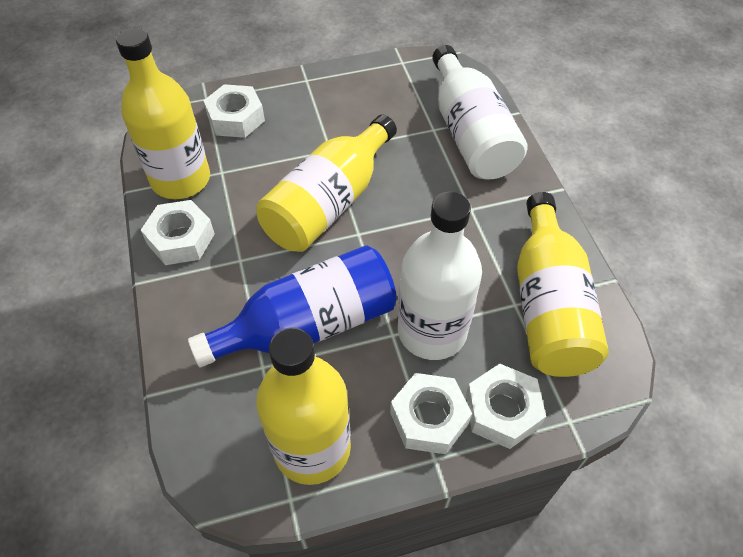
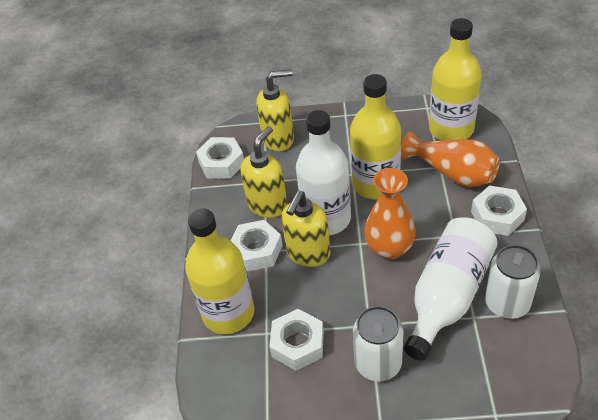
blue bottle: 1 -> 0
orange vase: 0 -> 2
white can: 0 -> 2
yellow bottle: 4 -> 3
yellow soap dispenser: 0 -> 3

